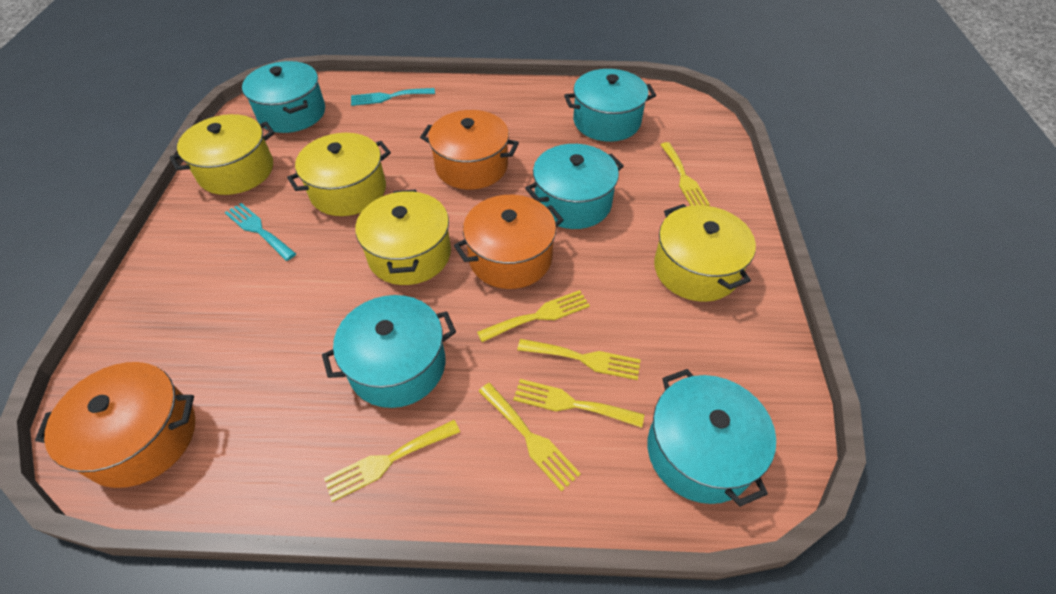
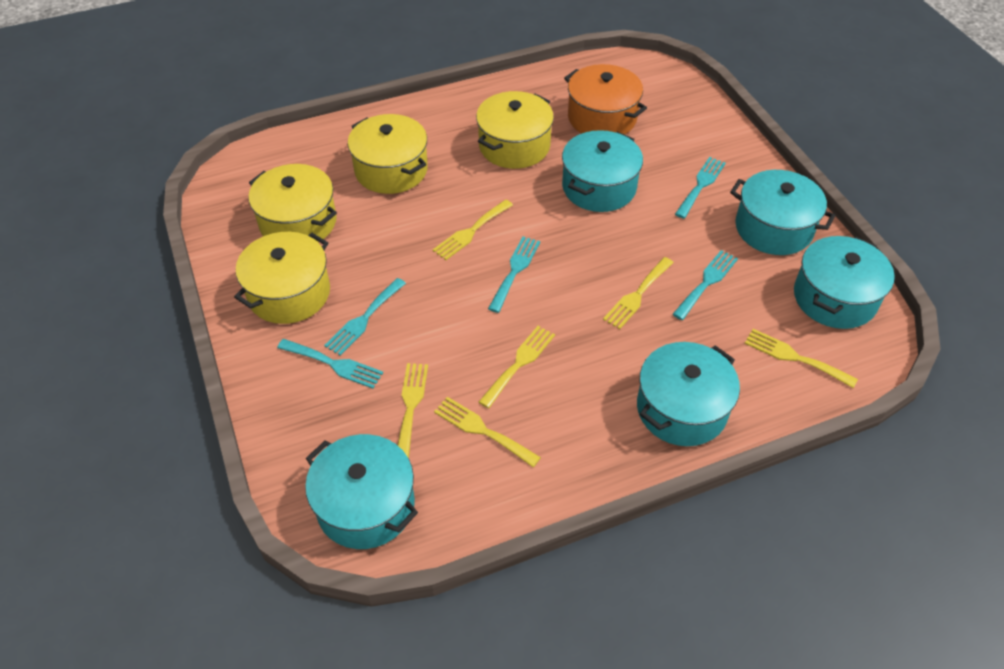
orange pot: 3 -> 1
turquoise fork: 2 -> 5

